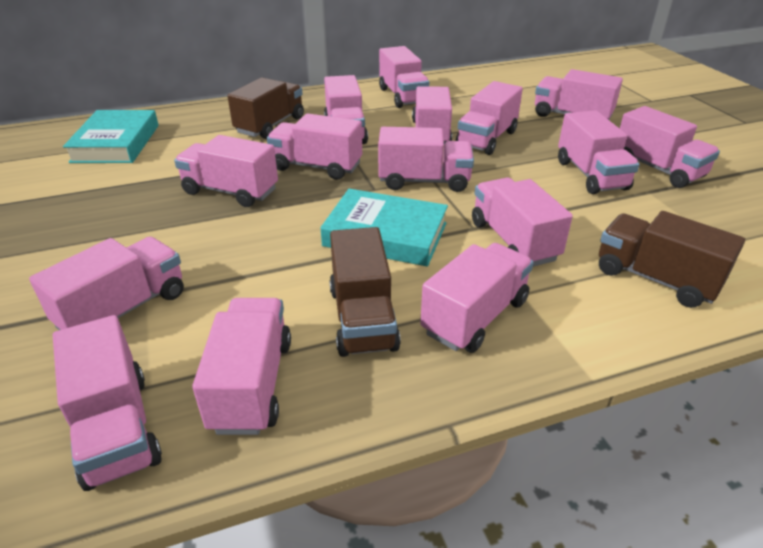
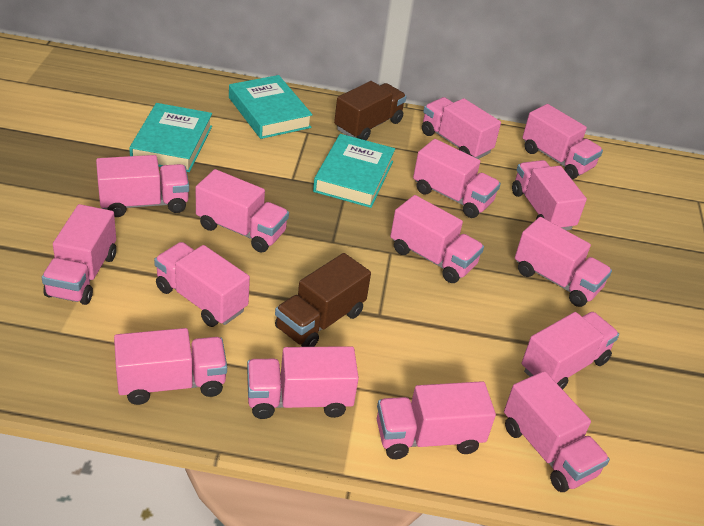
brown truck: 3 -> 2
turquoise book: 2 -> 3

